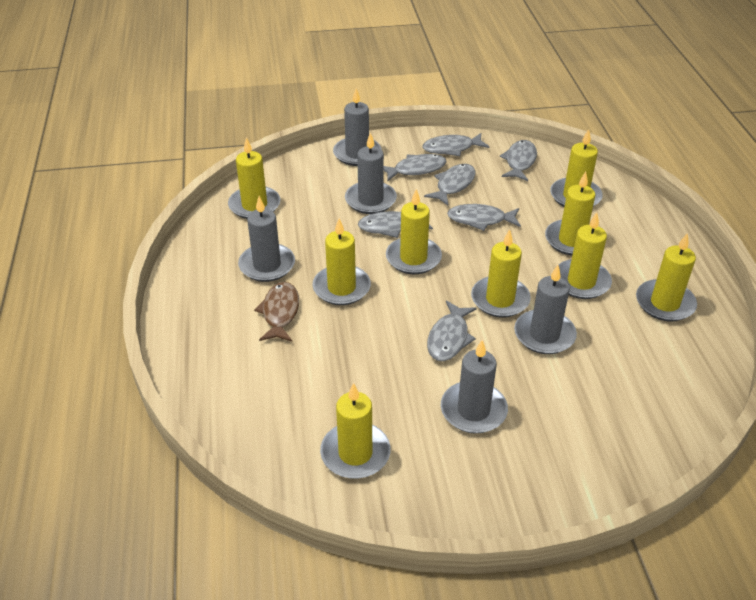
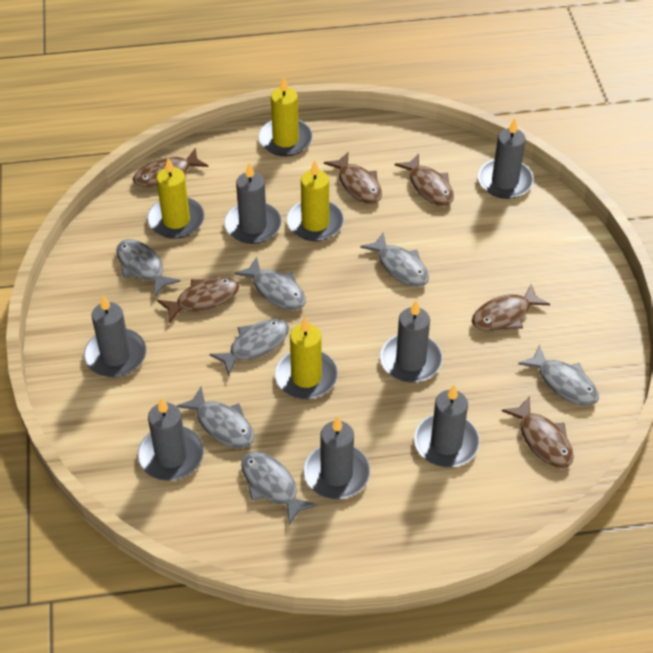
brown fish: 1 -> 6
grey candle: 5 -> 7
yellow candle: 9 -> 4

